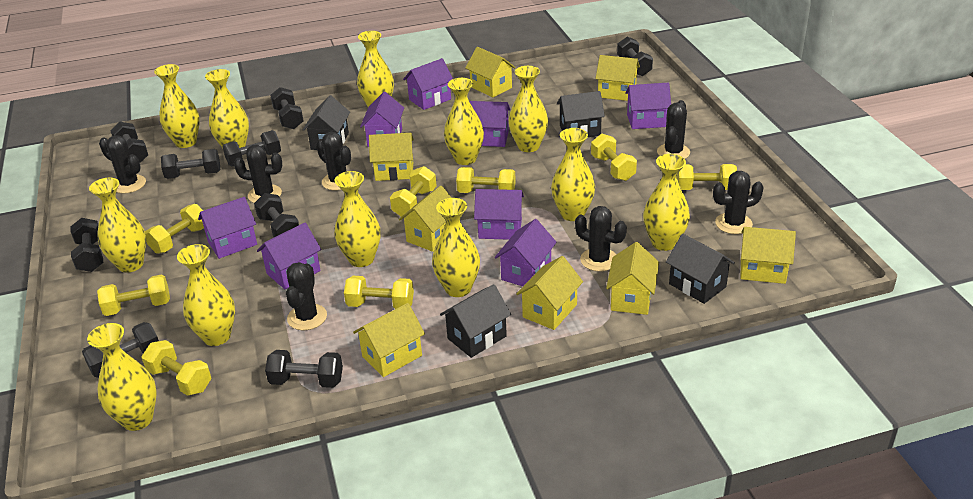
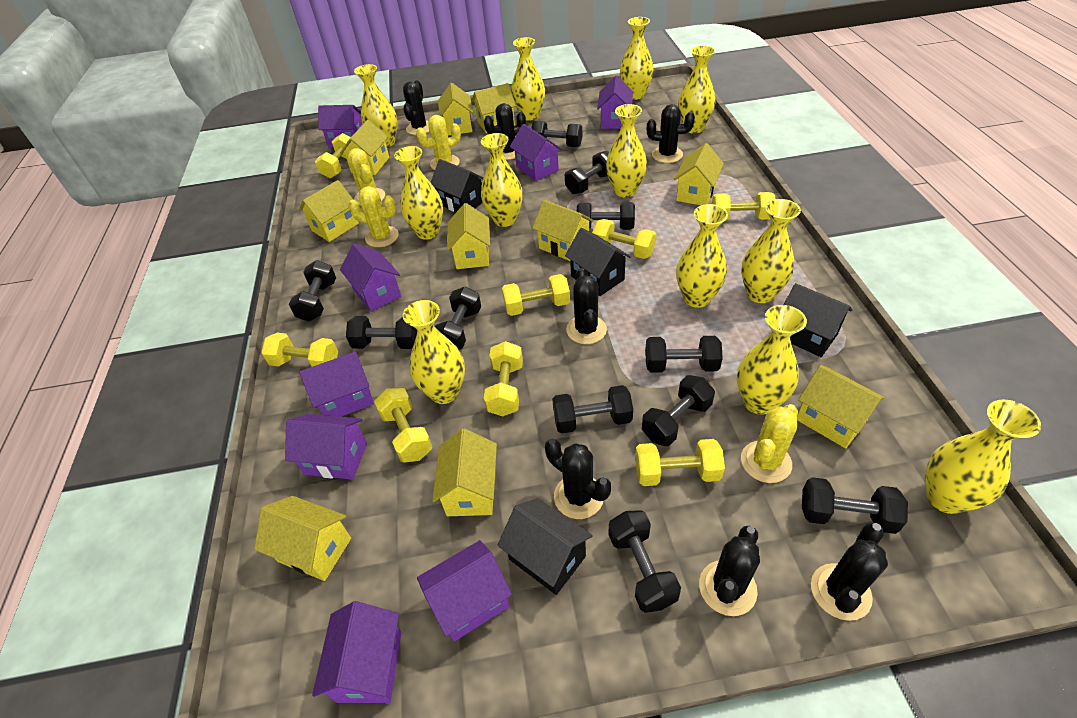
black dumbbell: 9 -> 11
yellow cactus: 0 -> 4
yellow house: 8 -> 10

